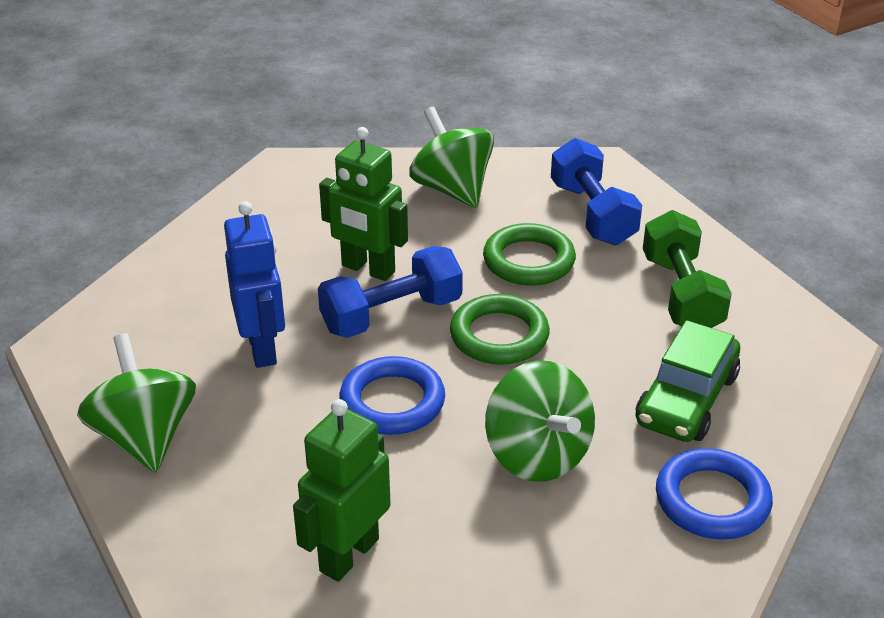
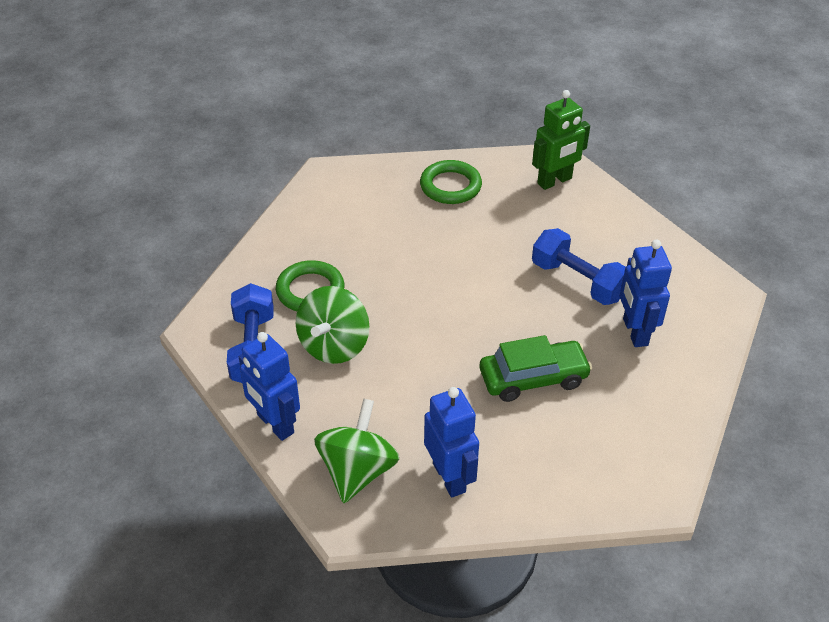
blue ring: 2 -> 0
blue robot: 1 -> 3
green dumbbell: 1 -> 0
green robot: 2 -> 1
green spinning top: 3 -> 2

